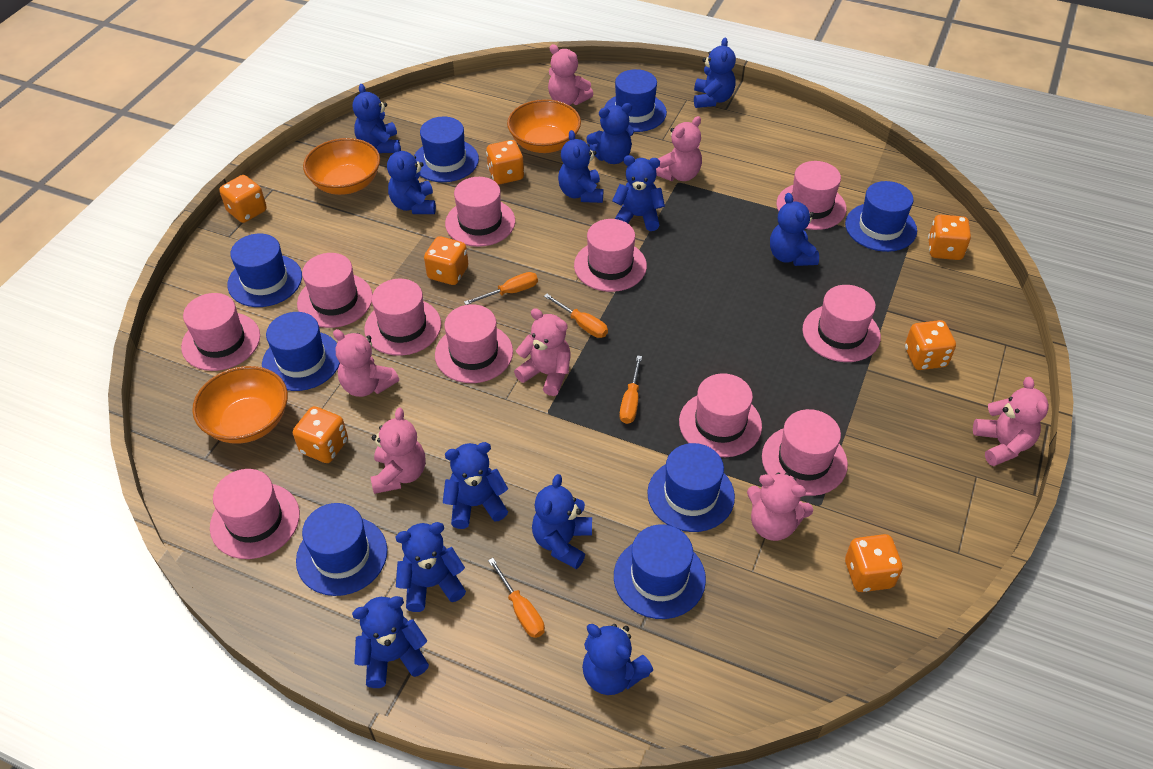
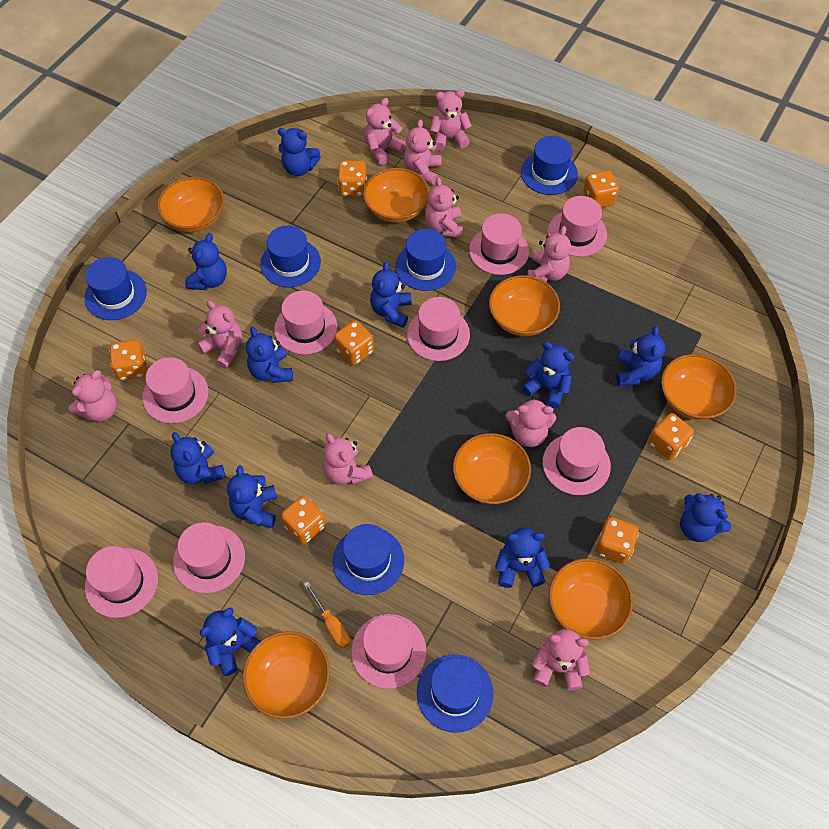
blue hat: 8 -> 6
blue teddy bear: 12 -> 11
orange bowl: 3 -> 7
orange screwdriver: 4 -> 1
pink hat: 11 -> 9
pink teddy bear: 7 -> 10

